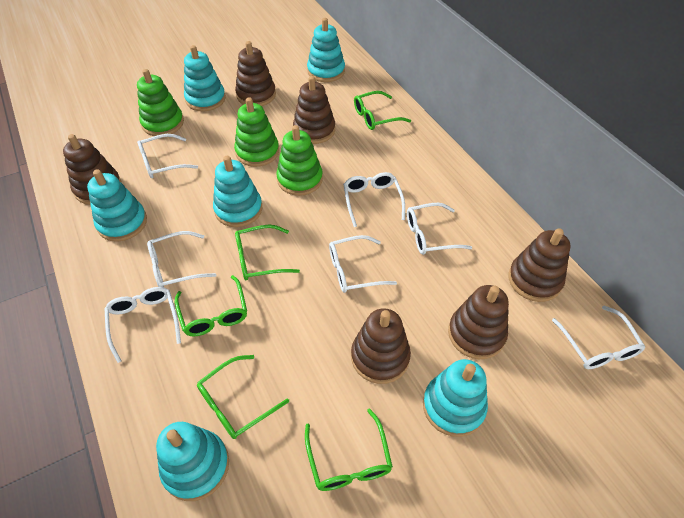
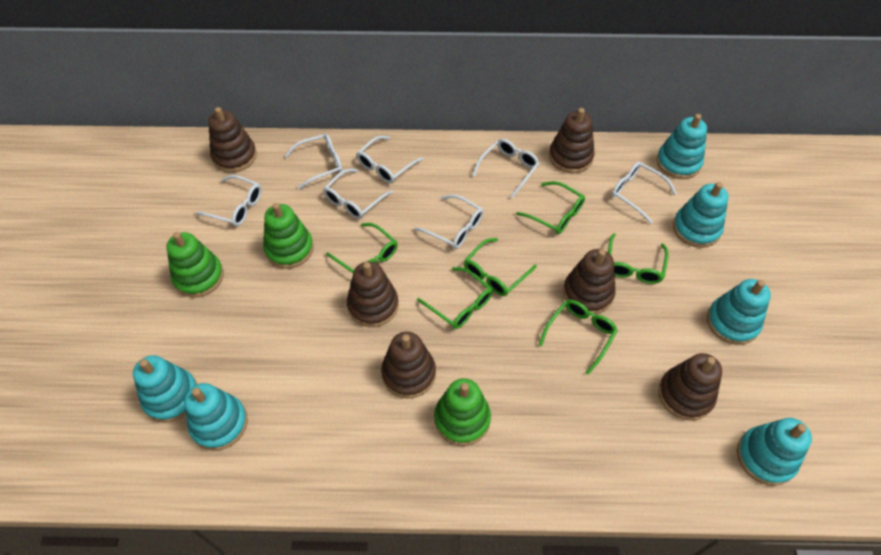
green glasses: 5 -> 6

